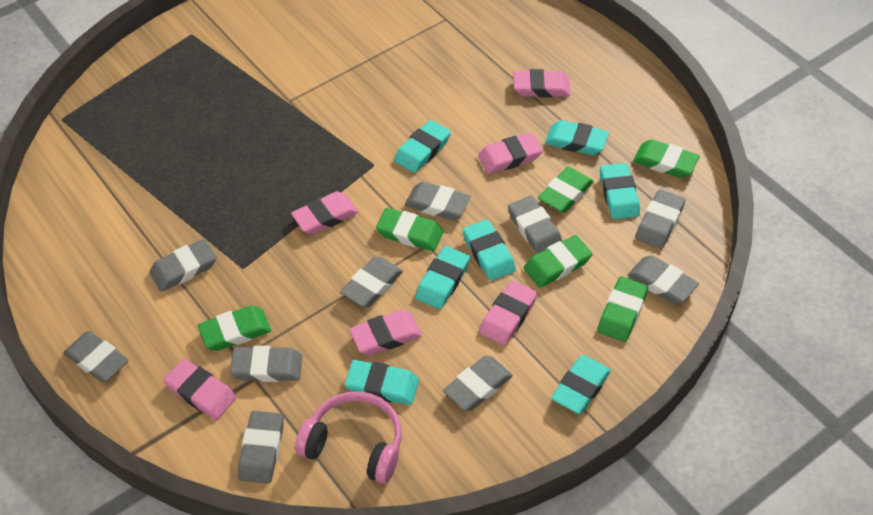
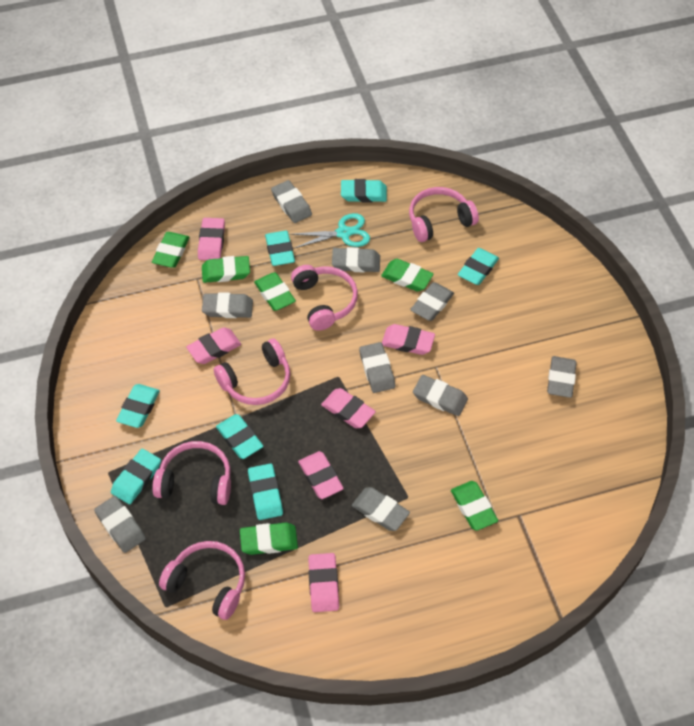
grey eraser: 10 -> 9
pink headphones: 1 -> 5
turquoise scissors: 0 -> 1

